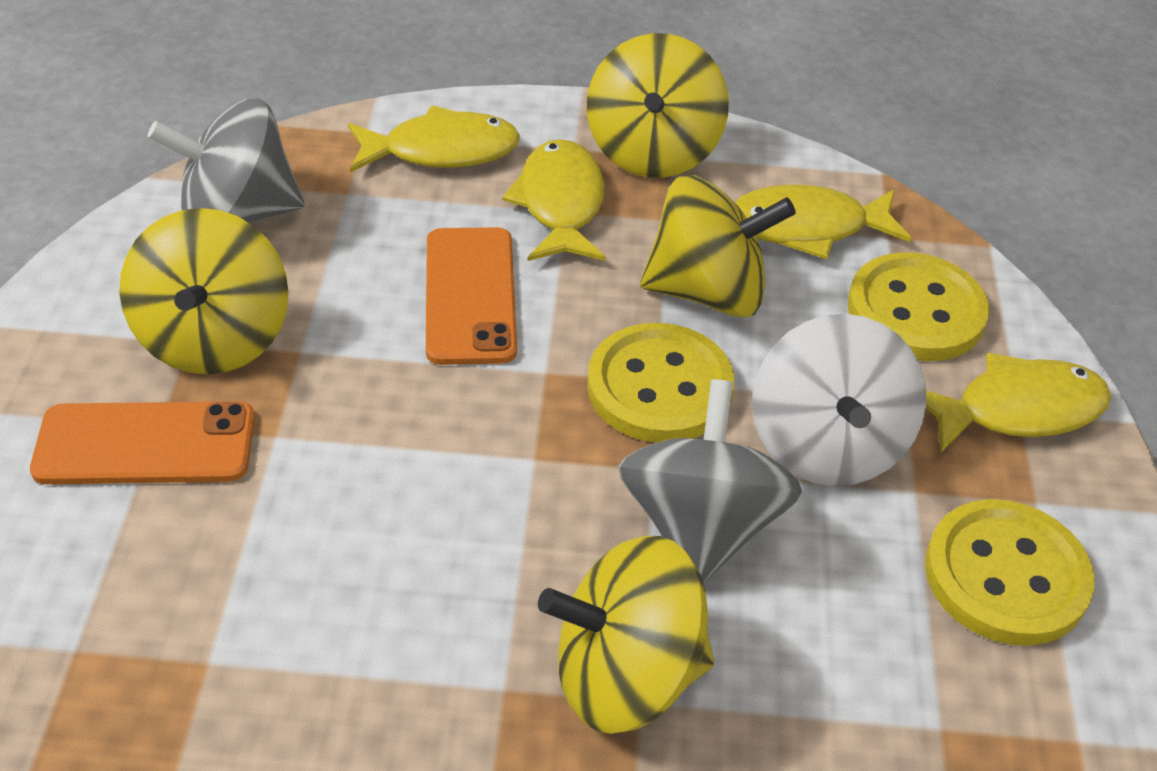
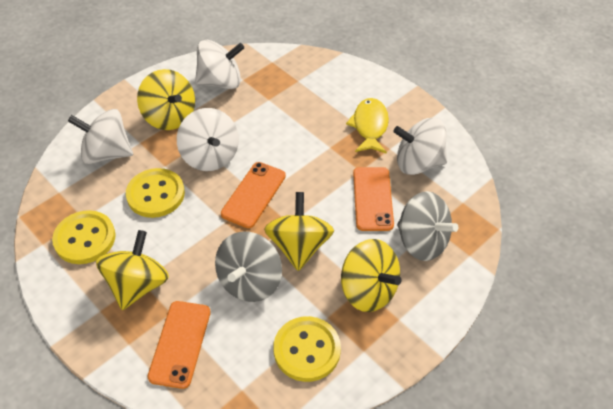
orange phone: 2 -> 3
white spinning top: 1 -> 4
yellow fish: 4 -> 1

